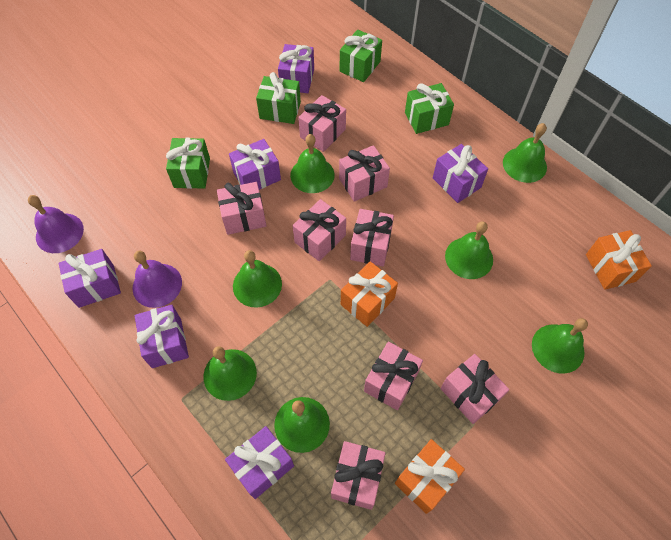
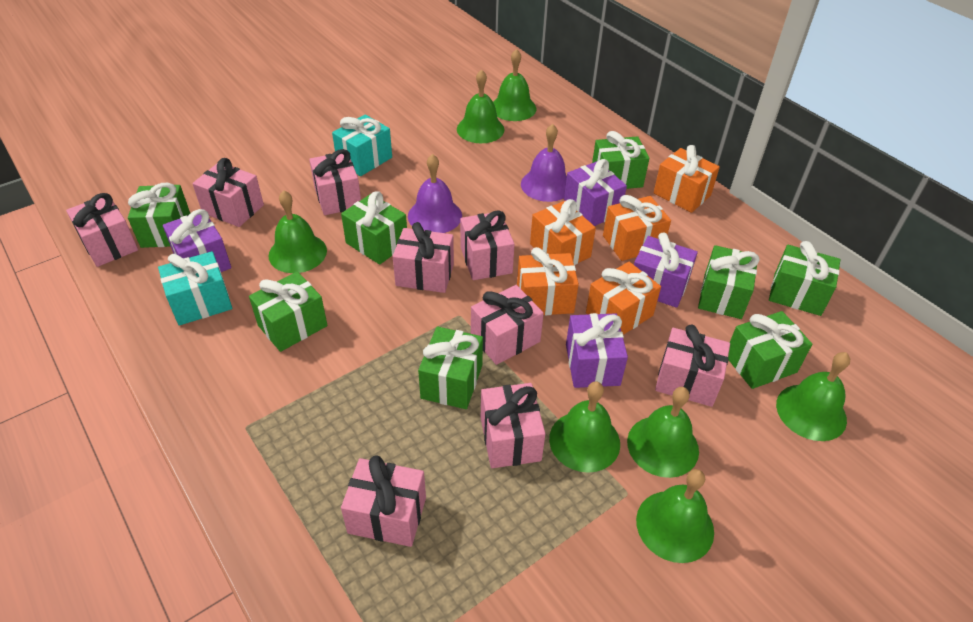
green gift: 4 -> 8
orange gift: 3 -> 5
pink gift: 8 -> 9
purple gift: 6 -> 4
turquoise gift: 0 -> 2

